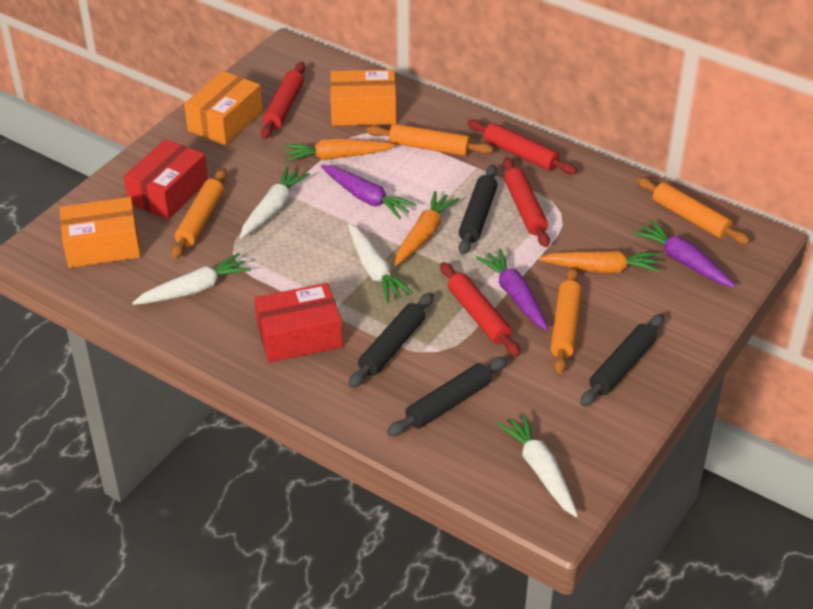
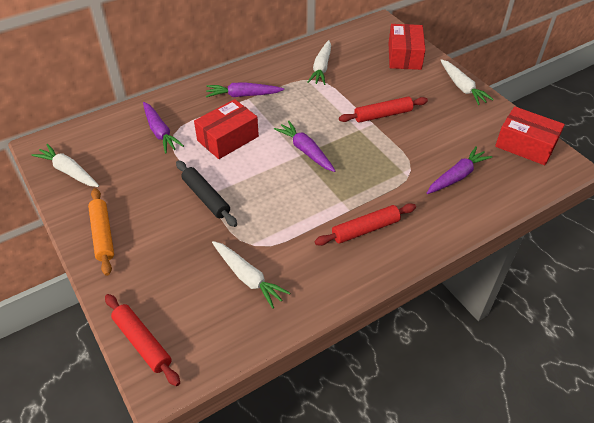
black rolling pin: 4 -> 1
orange box: 3 -> 0
orange carrot: 3 -> 0
orange rolling pin: 4 -> 1
purple carrot: 3 -> 4
red box: 2 -> 3
red rolling pin: 4 -> 3

